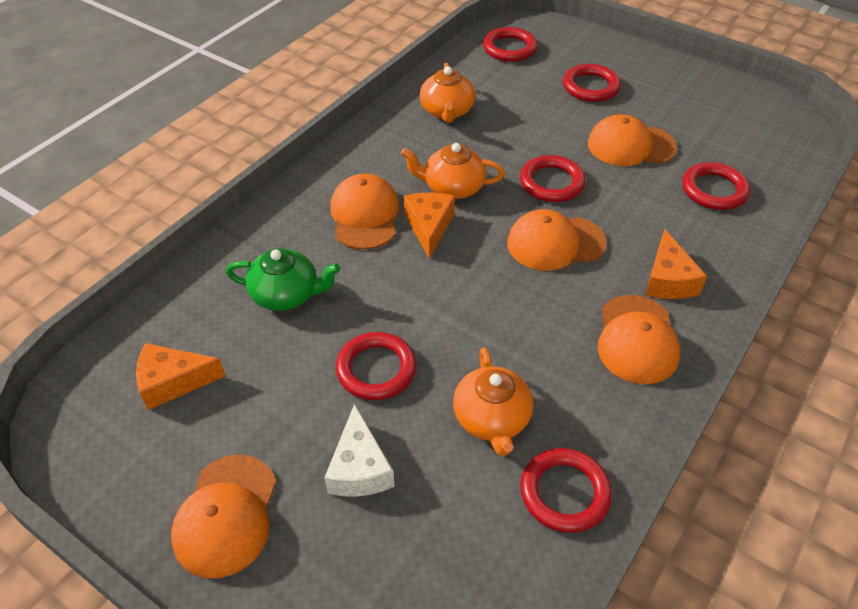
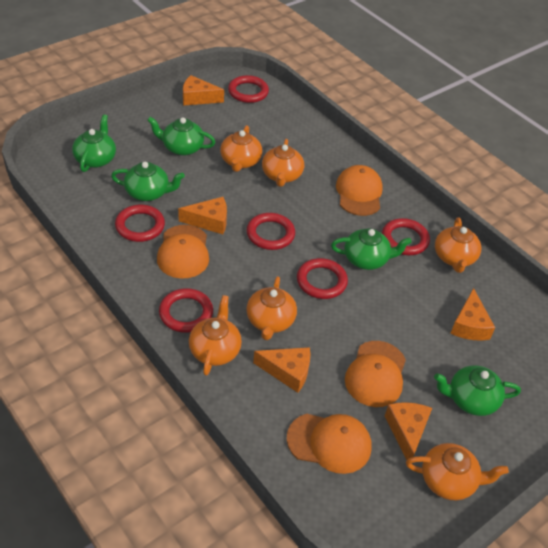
green teapot: 1 -> 5
orange cap: 5 -> 4
orange cheese: 3 -> 5
orange teapot: 3 -> 6
white cheese: 1 -> 0

